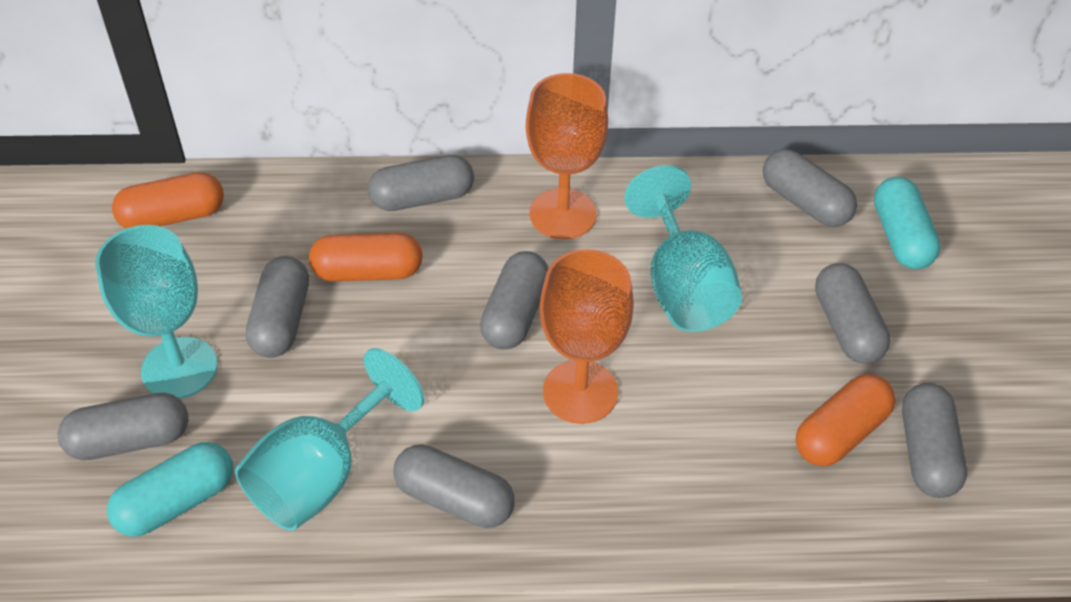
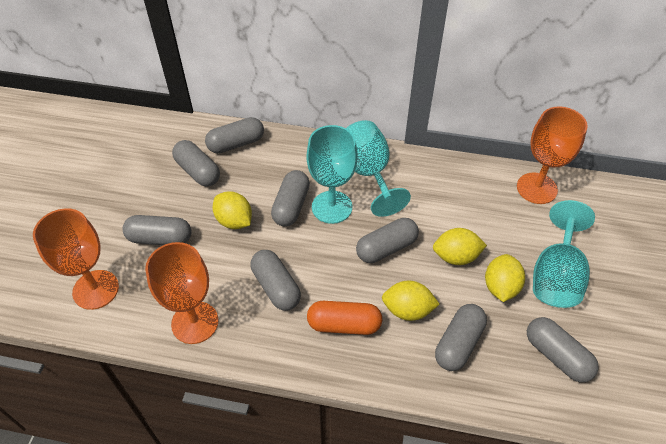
orange capsule: 3 -> 1
orange goblet: 2 -> 3
turquoise capsule: 2 -> 0
yellow lemon: 0 -> 4

